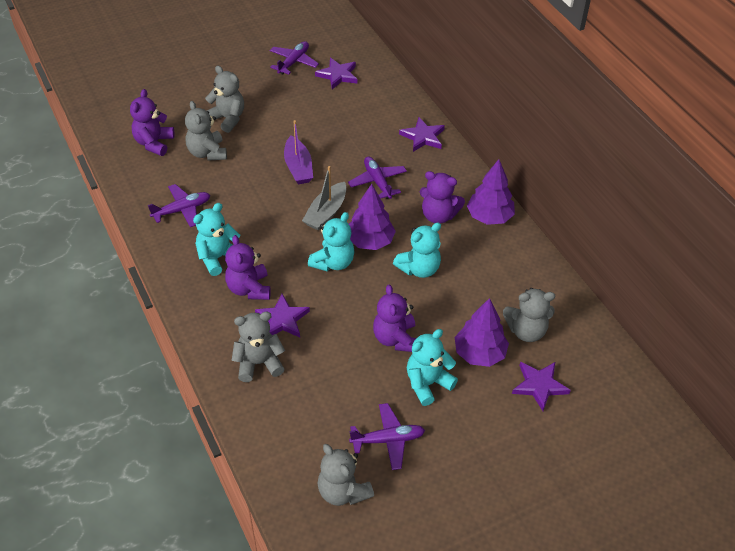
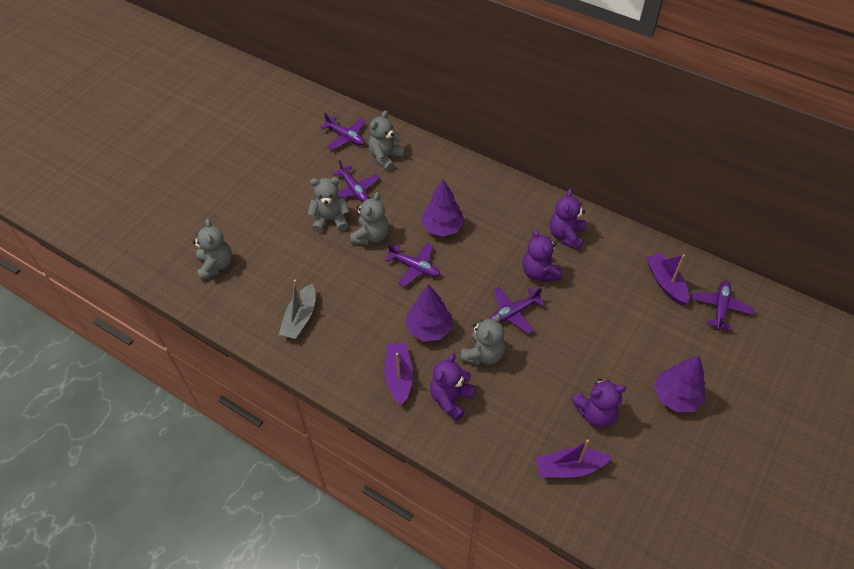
purple boat: 1 -> 3
purple plane: 4 -> 5
purple star: 4 -> 0
turquoise teddy bear: 4 -> 0

